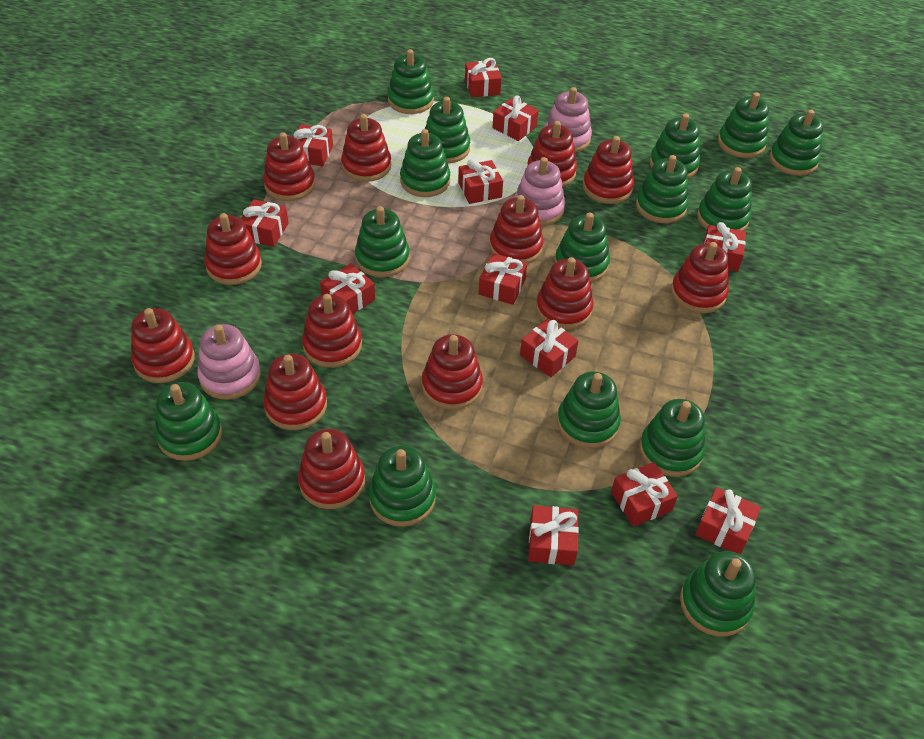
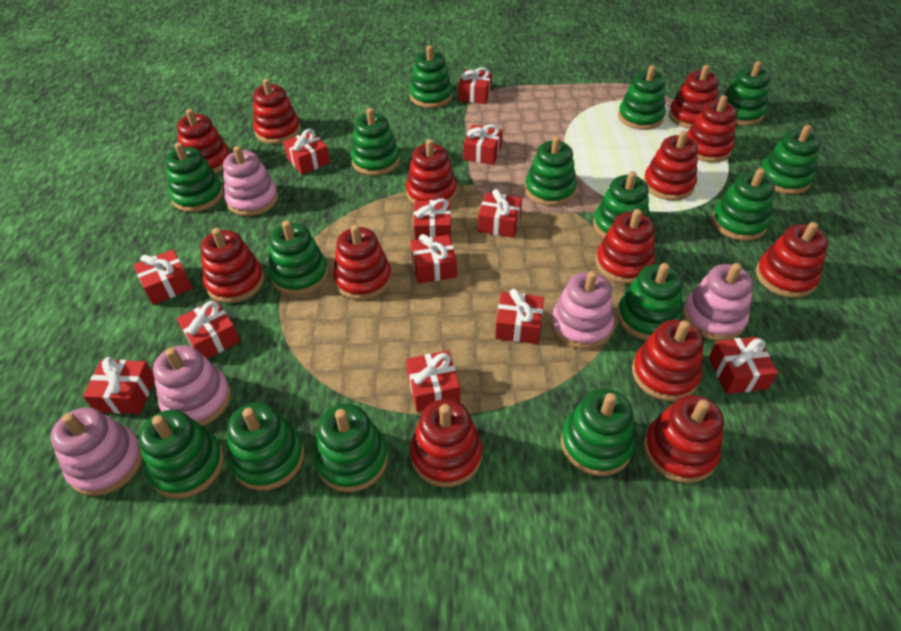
pink stacking toy: 3 -> 5

